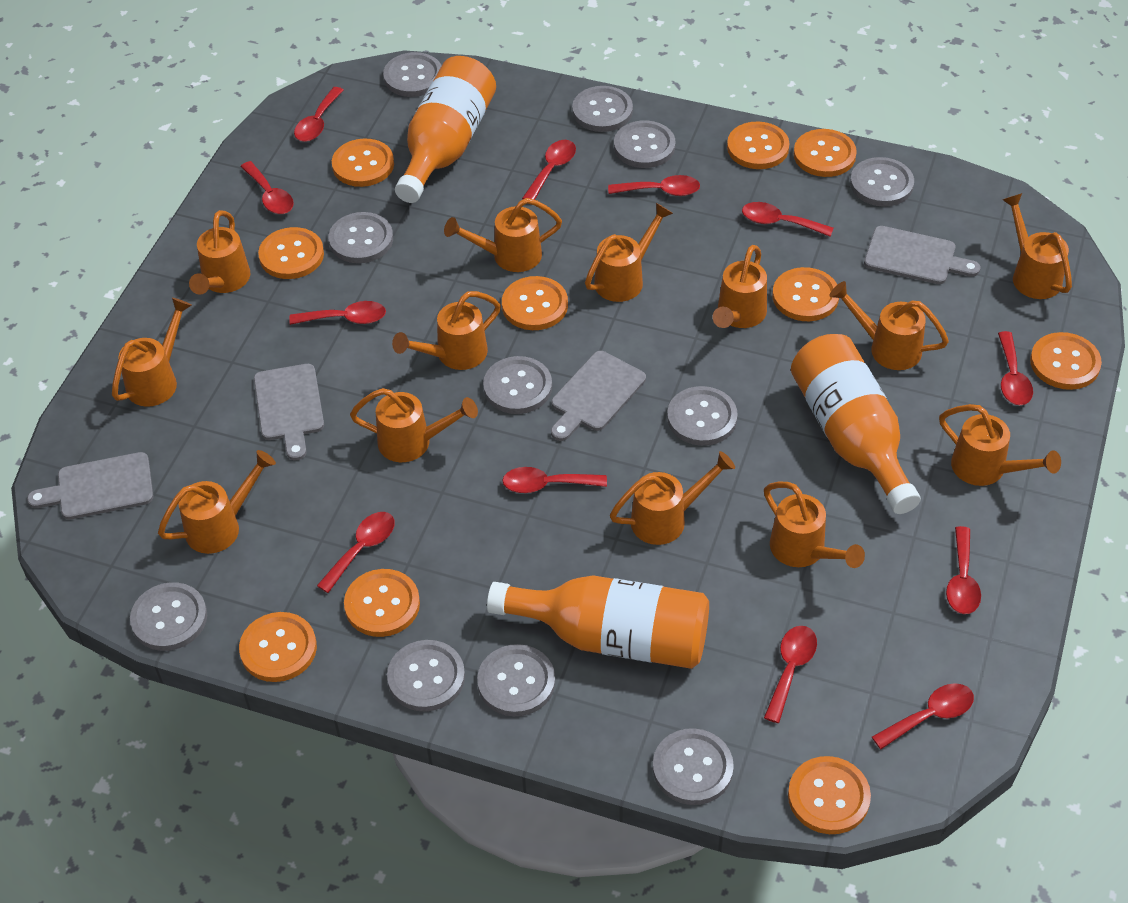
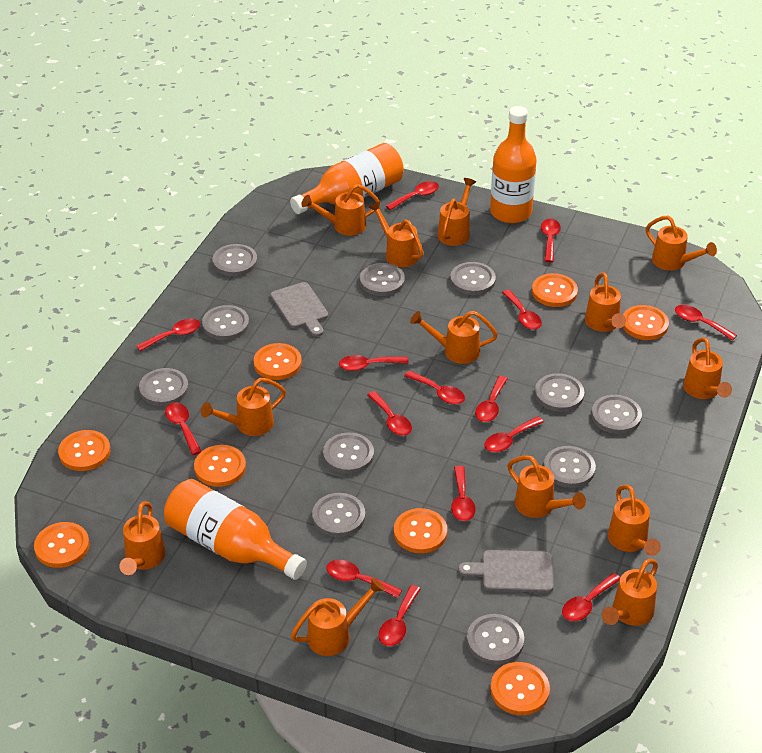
grey cutting board: 4 -> 2
orange button: 10 -> 8
red spoon: 12 -> 15

